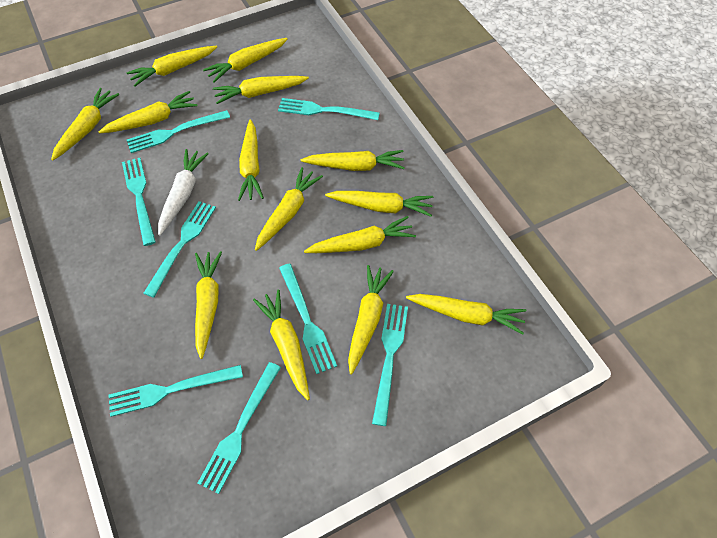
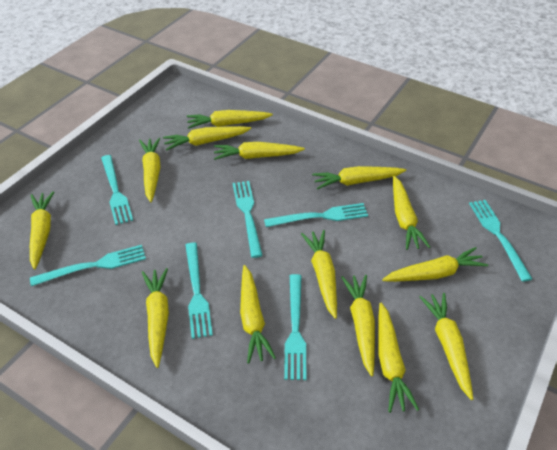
turquoise fork: 8 -> 7
white carrot: 1 -> 0

